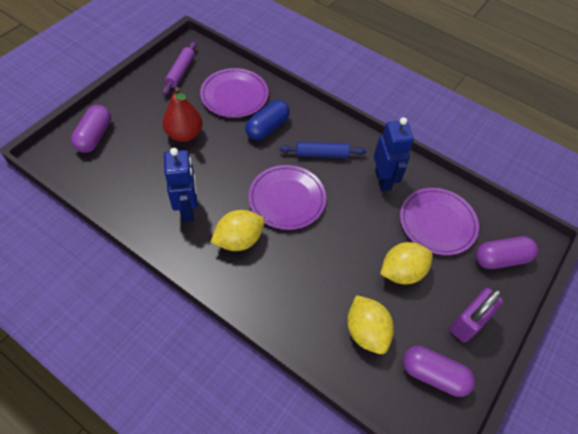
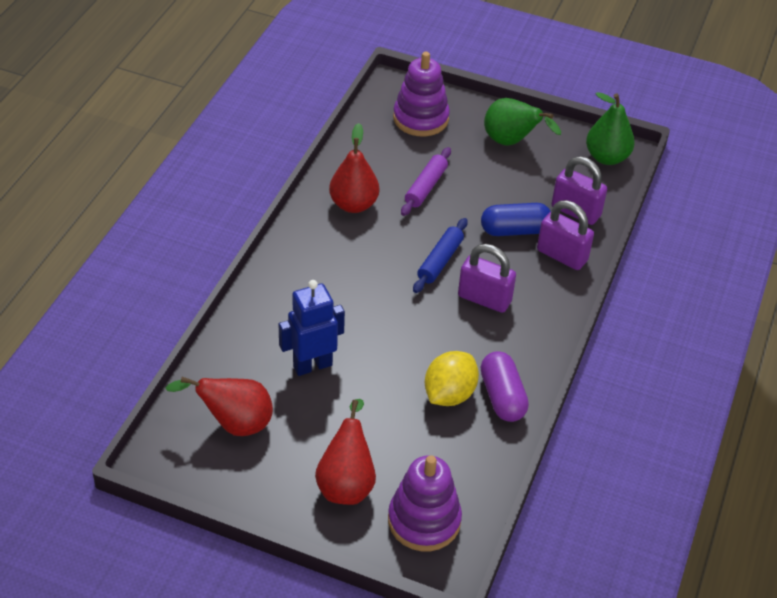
blue robot: 2 -> 1
green pear: 0 -> 2
purple capsule: 3 -> 1
purple padlock: 1 -> 3
purple plate: 3 -> 0
purple stacking toy: 0 -> 2
red pear: 1 -> 3
yellow lemon: 3 -> 1

